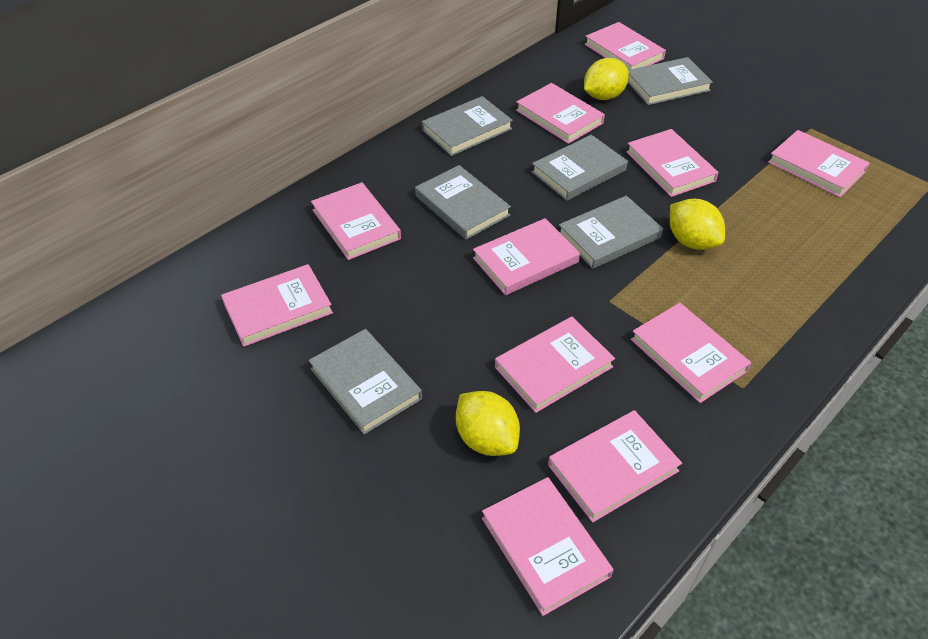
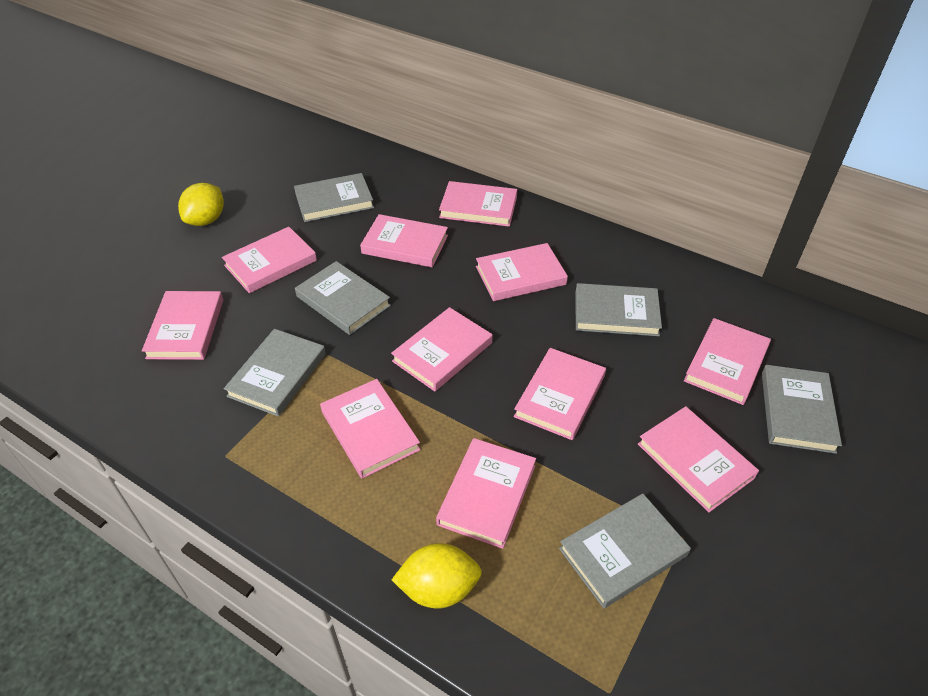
yellow lemon: 3 -> 2

